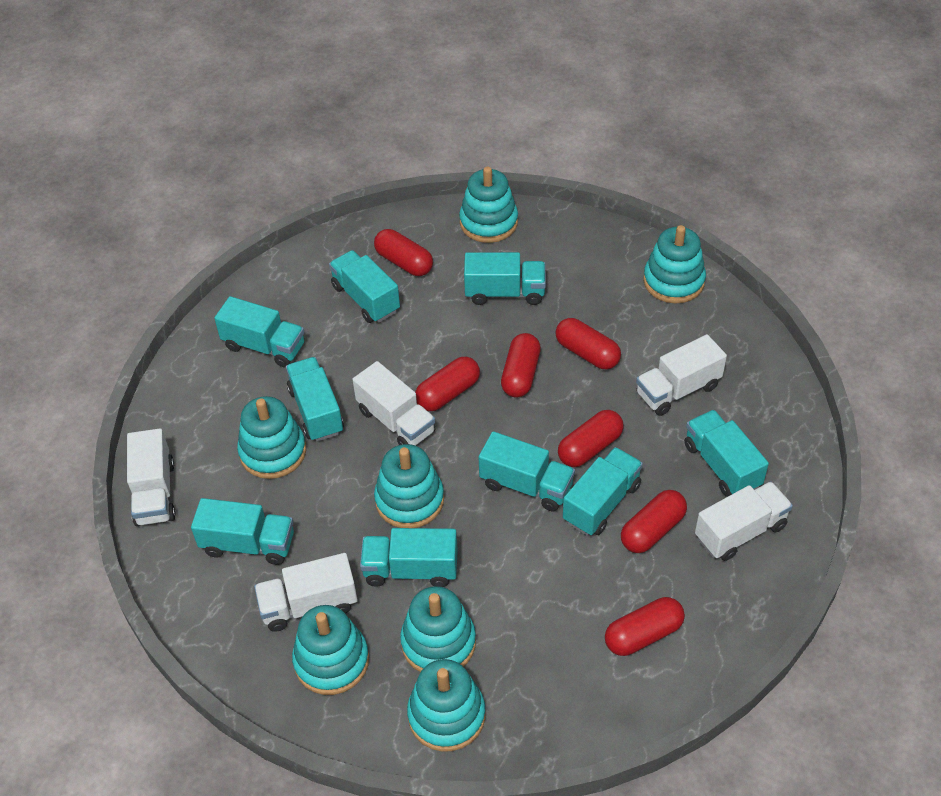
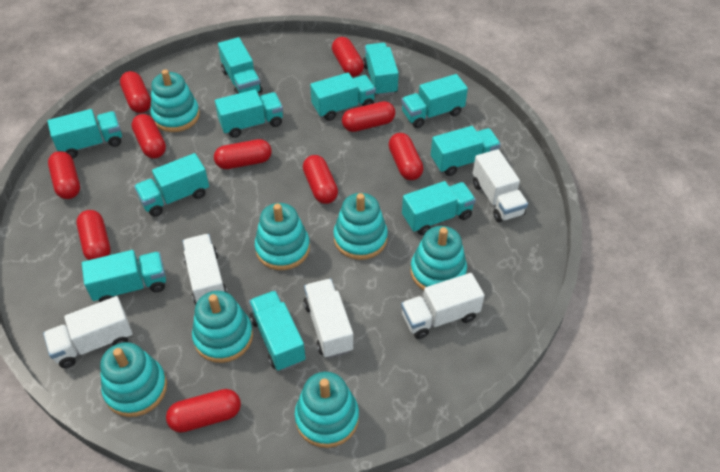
red capsule: 7 -> 10
turquoise truck: 9 -> 11

